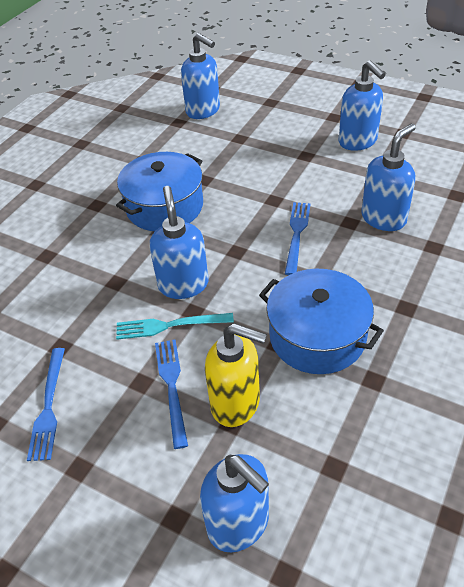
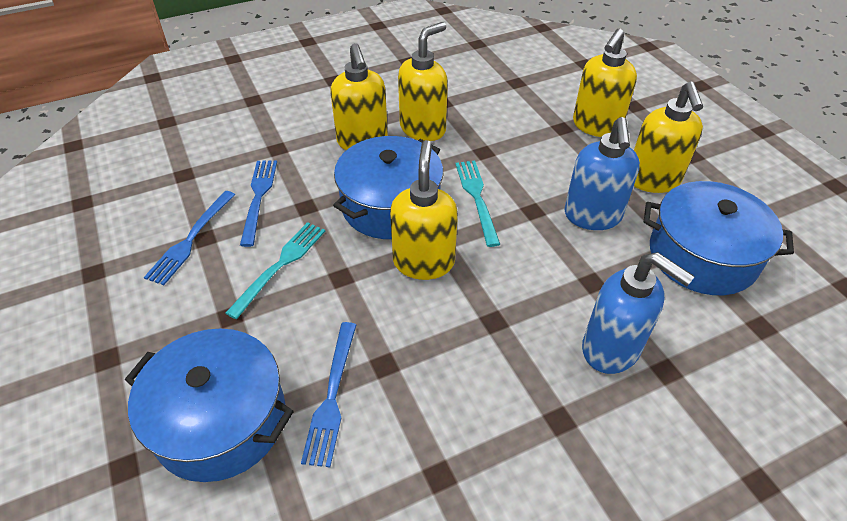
blue pot: 2 -> 3
blue soap dispenser: 5 -> 2
turquoise fork: 1 -> 2
yellow soap dispenser: 1 -> 5

